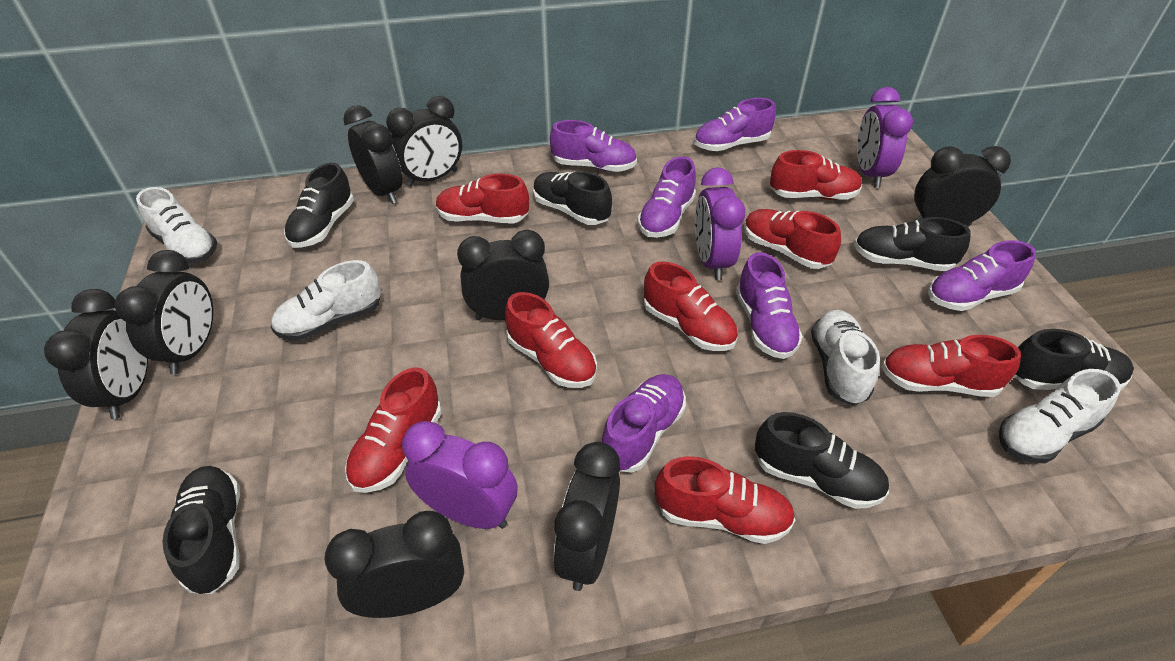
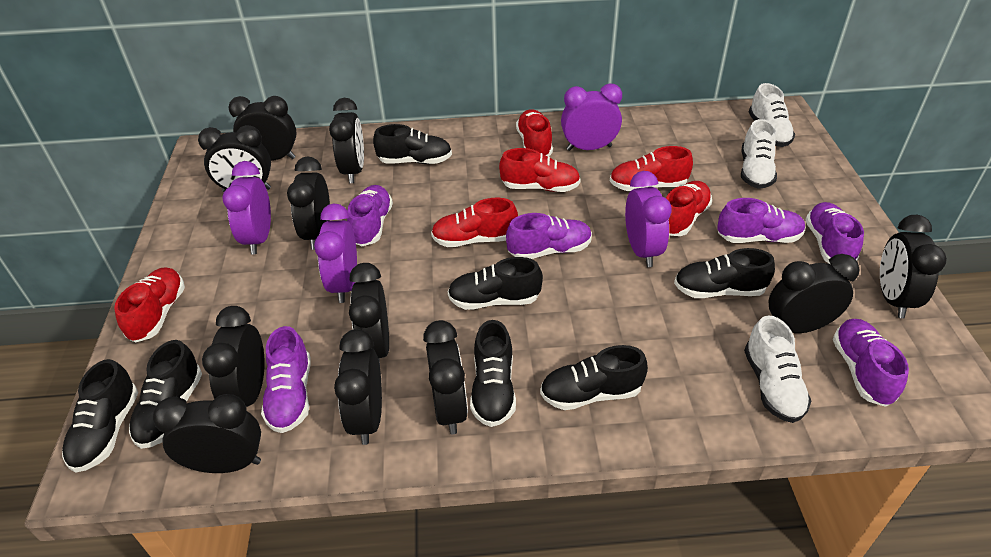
black clock: 8 -> 11
black shoe: 6 -> 7
purple clock: 3 -> 4
red shoe: 8 -> 6
white shoe: 4 -> 3

